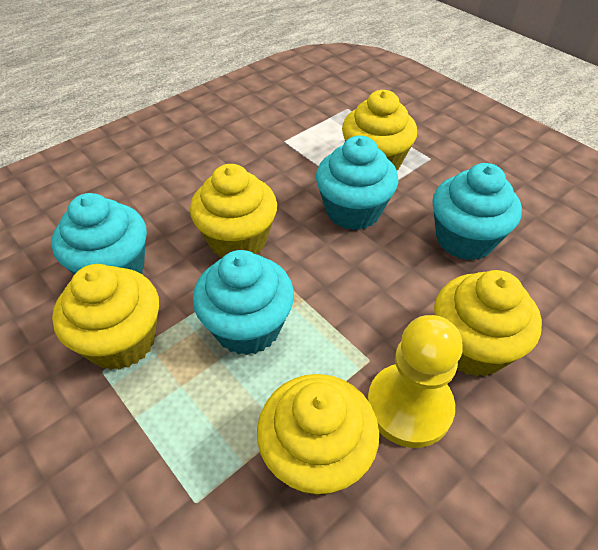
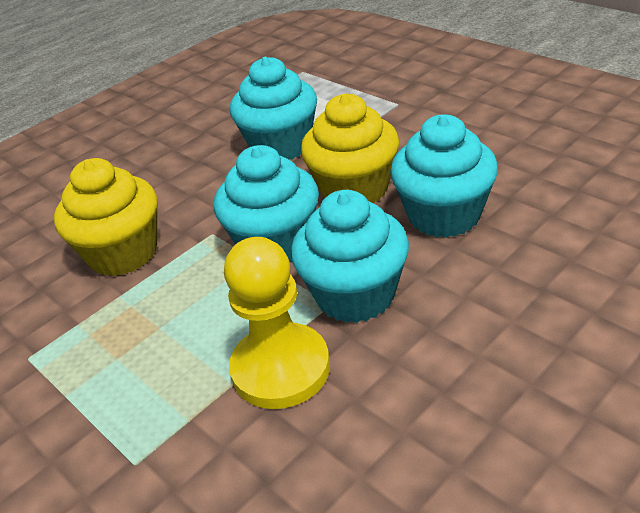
yellow cupcake: 5 -> 2

